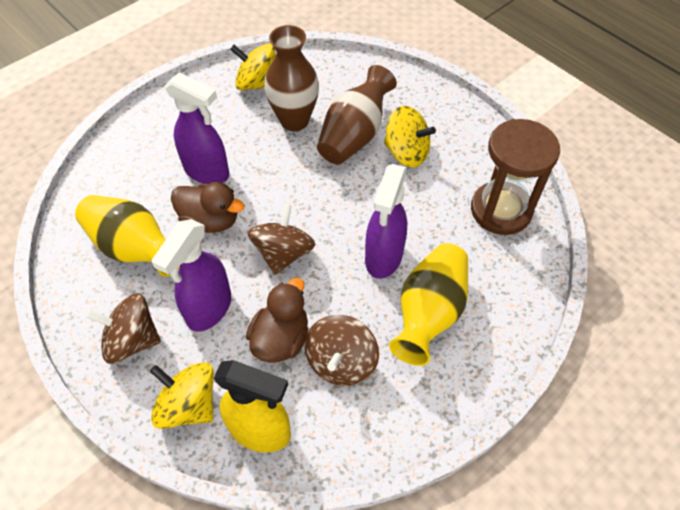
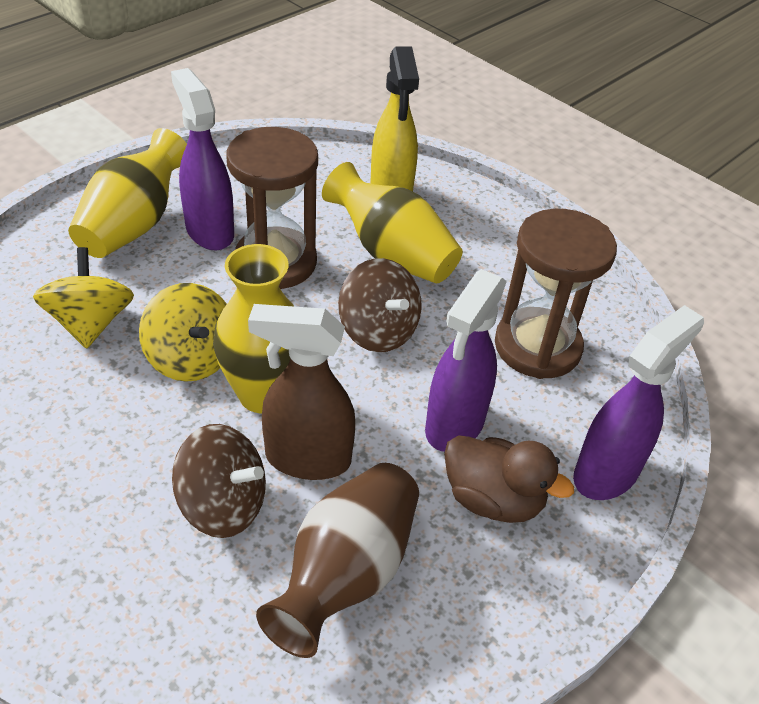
brown duck: 2 -> 1
brown hourglass: 1 -> 2
brown spinning top: 3 -> 2
brown spray bottle: 0 -> 1
brown vase: 2 -> 1
yellow spinning top: 3 -> 2
yellow vase: 2 -> 3

